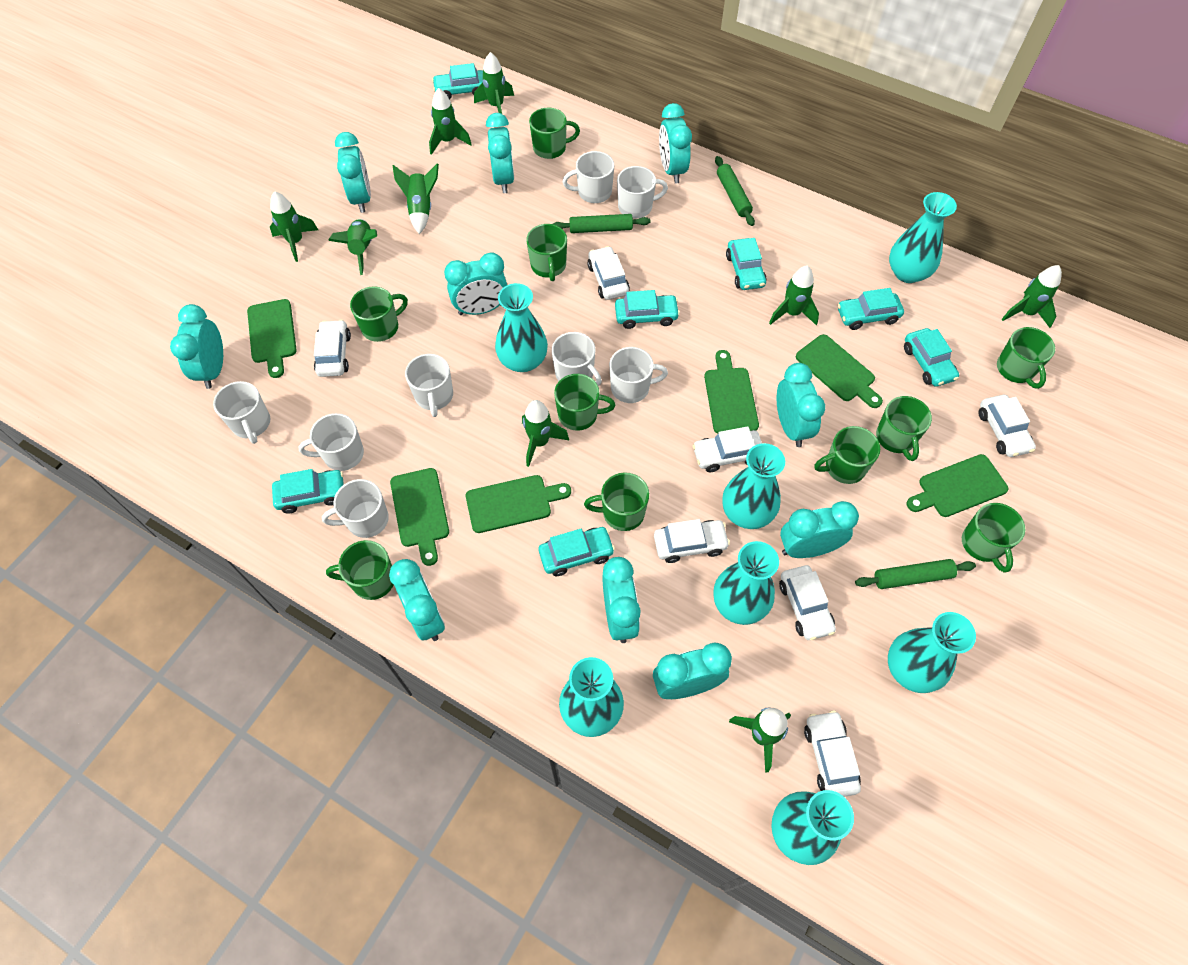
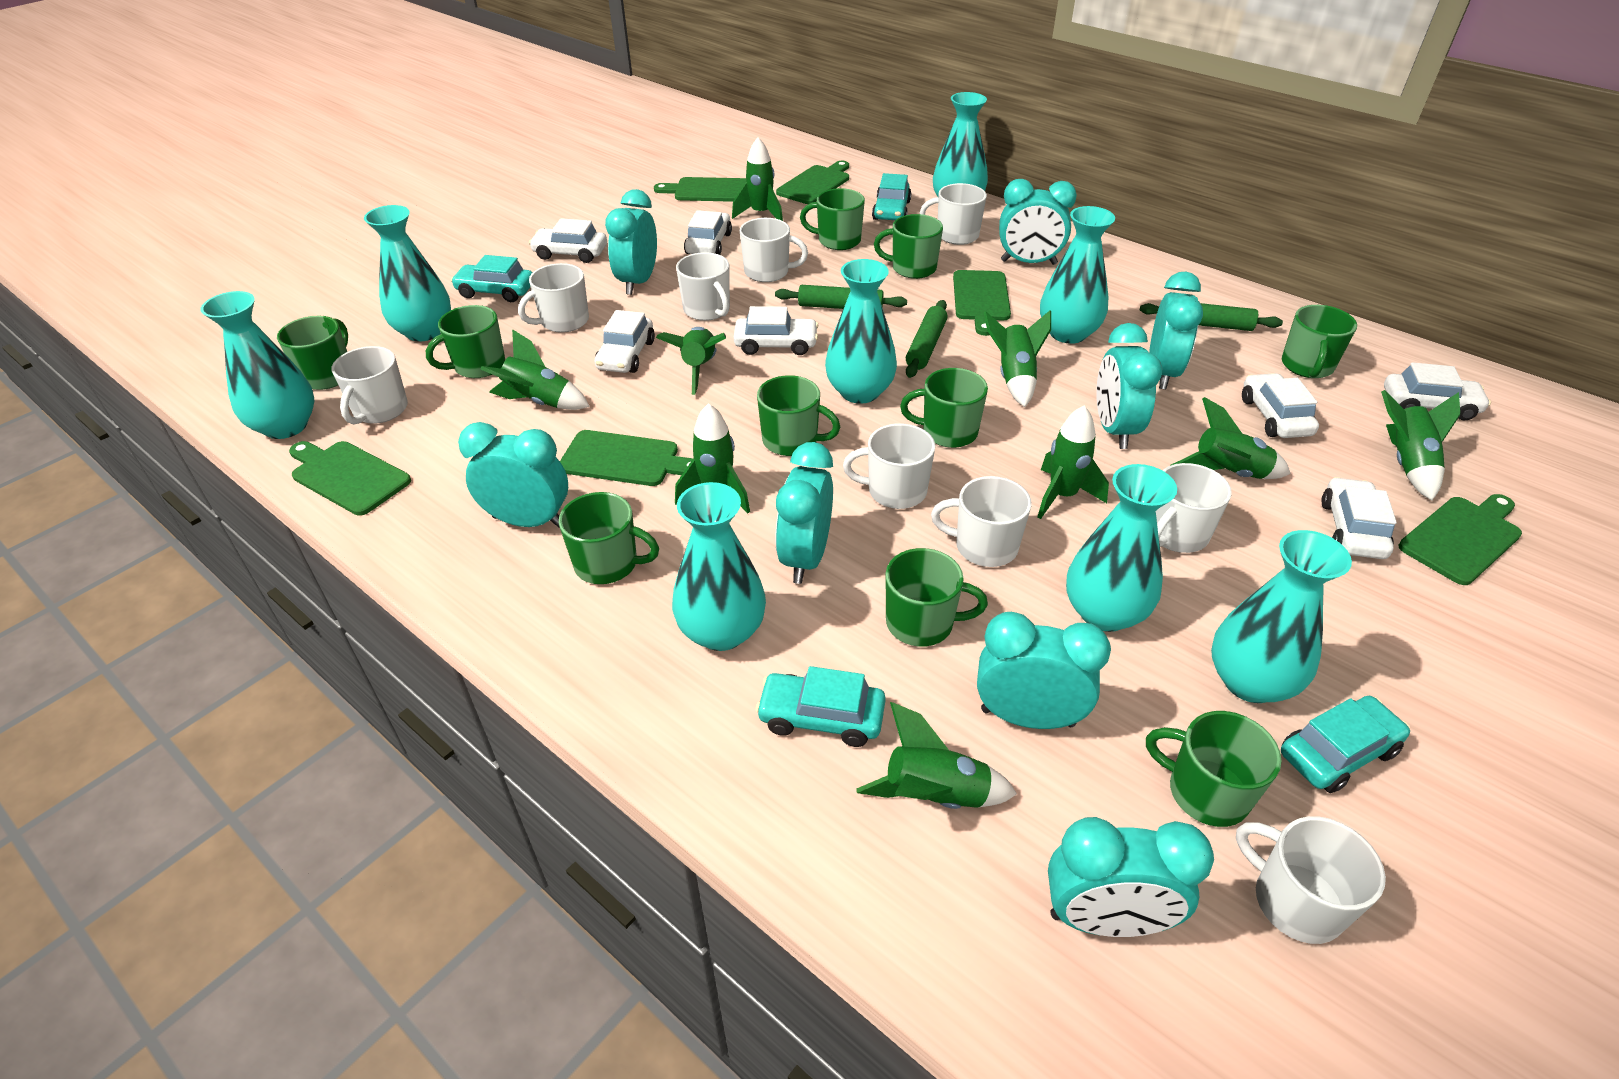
turquoise car: 7 -> 4
turquoise clock: 10 -> 8
turquoise vase: 7 -> 8
white mug: 8 -> 9

